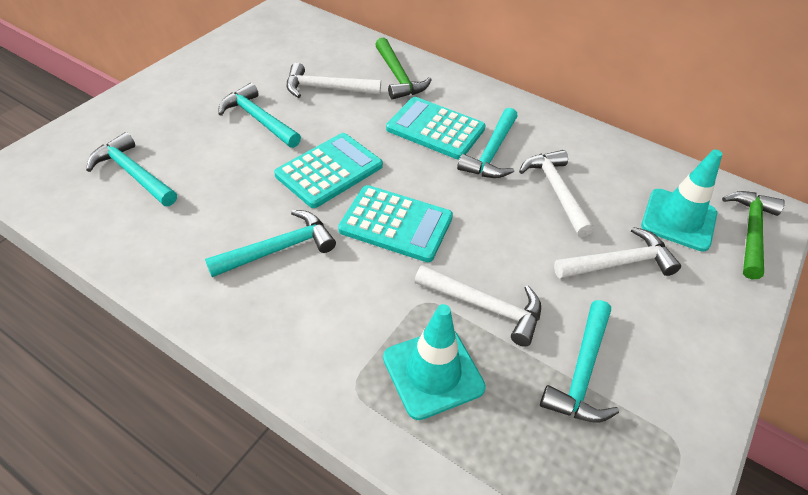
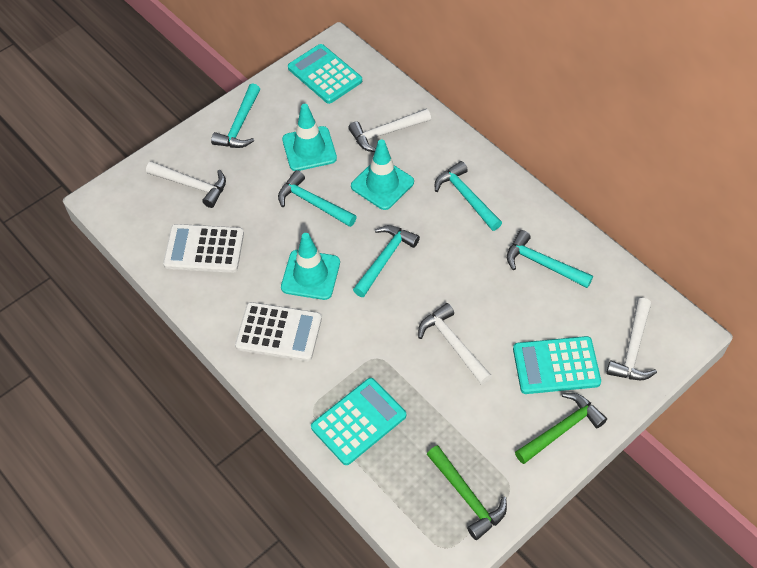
turquoise traffic cone: 2 -> 3
white calculator: 0 -> 2

